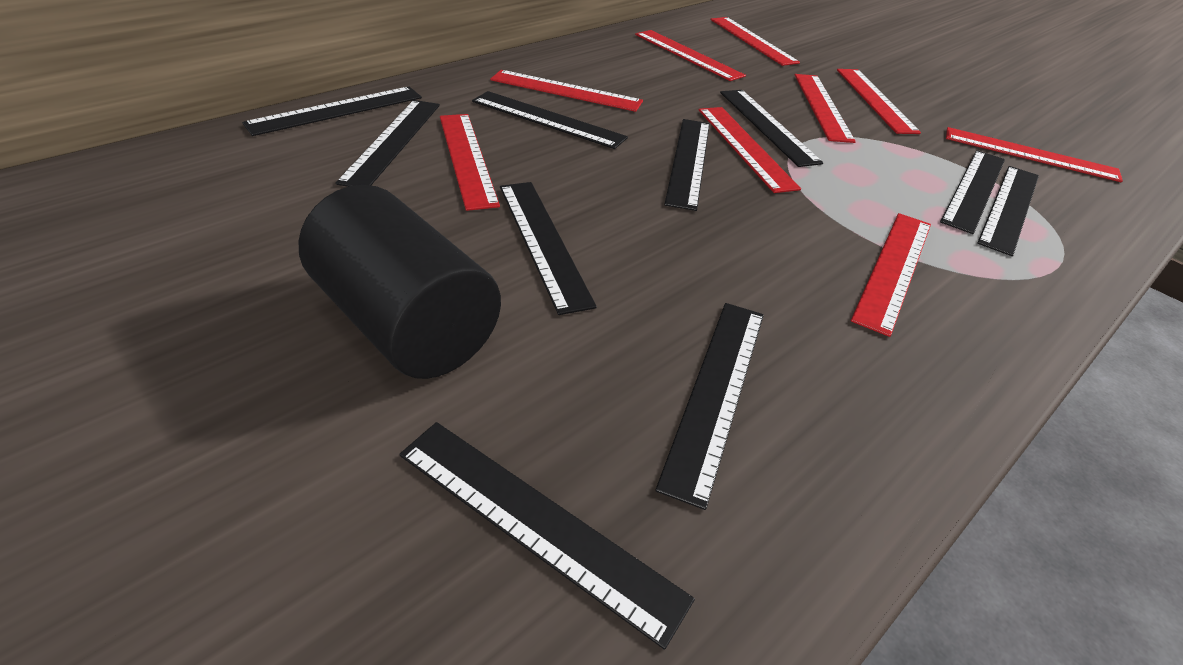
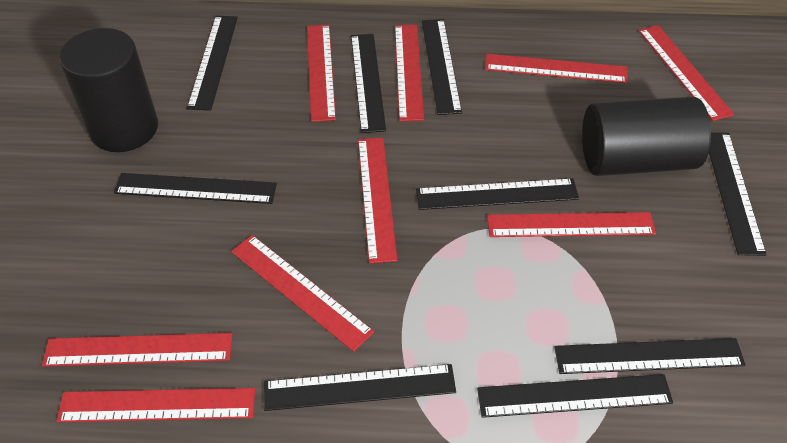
black cylinder: 1 -> 2
black ruler: 10 -> 9

